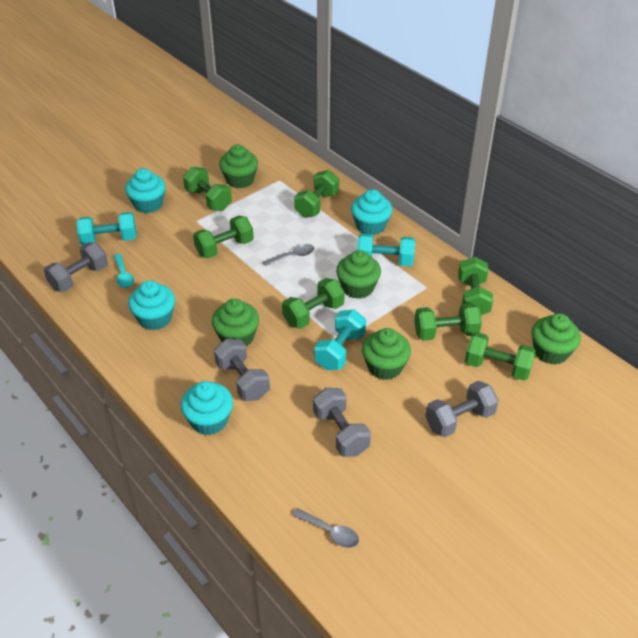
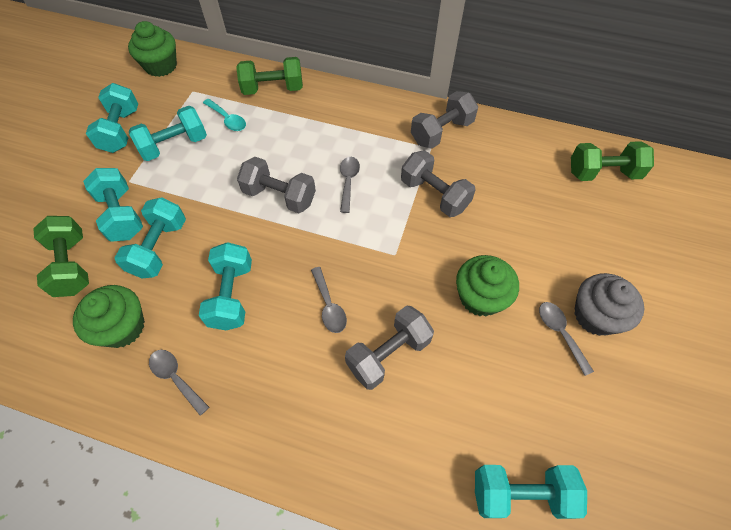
green cupcake: 5 -> 3
green dumbbell: 7 -> 3
grey cupcake: 0 -> 1
grey spoon: 2 -> 4
turquoise cupcake: 4 -> 0
turquoise dumbbell: 3 -> 6

